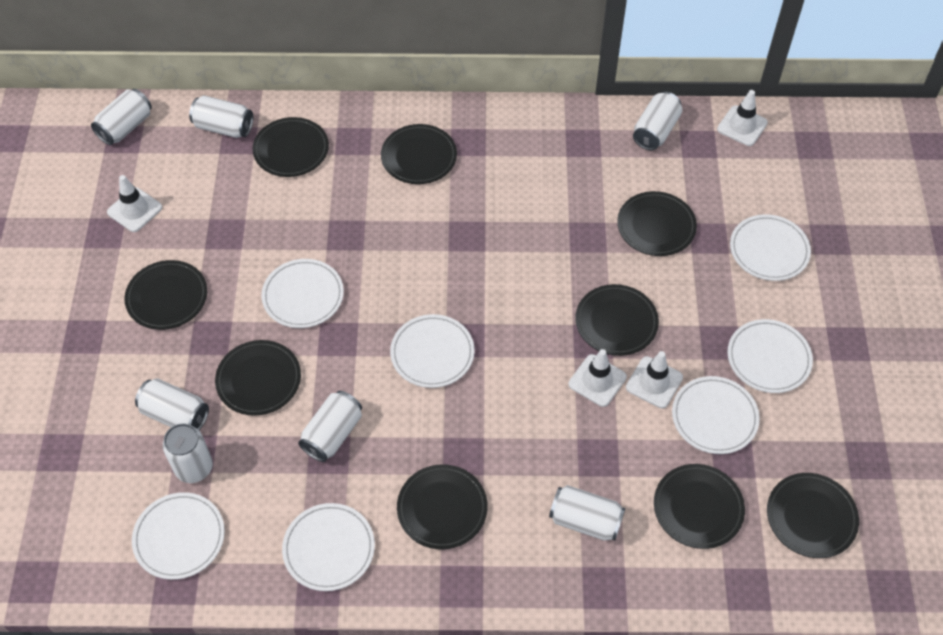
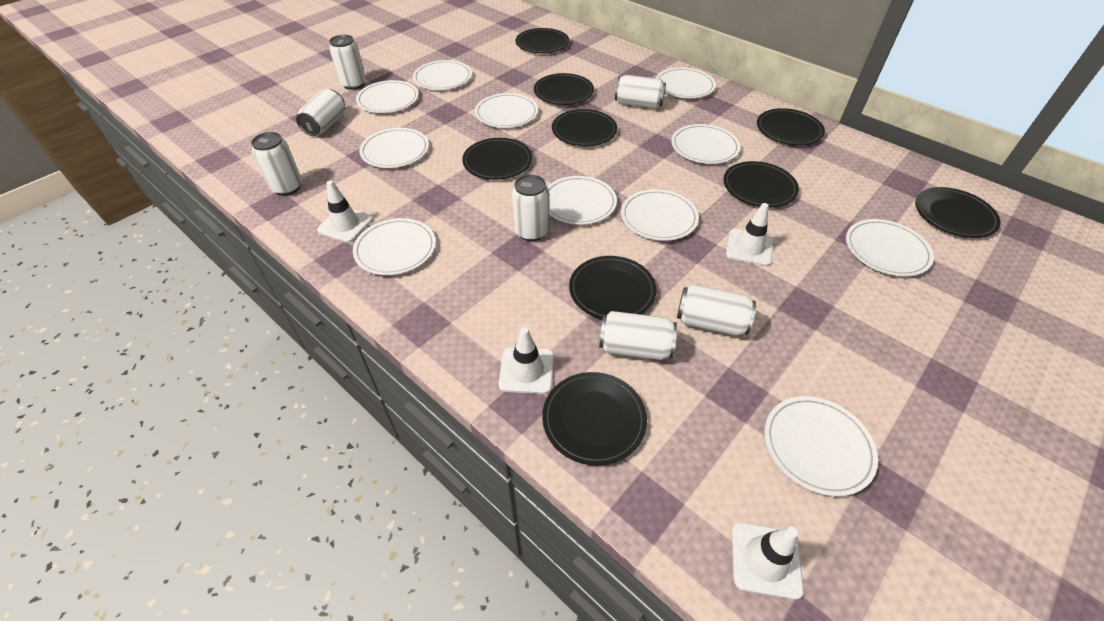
white plate: 7 -> 11

